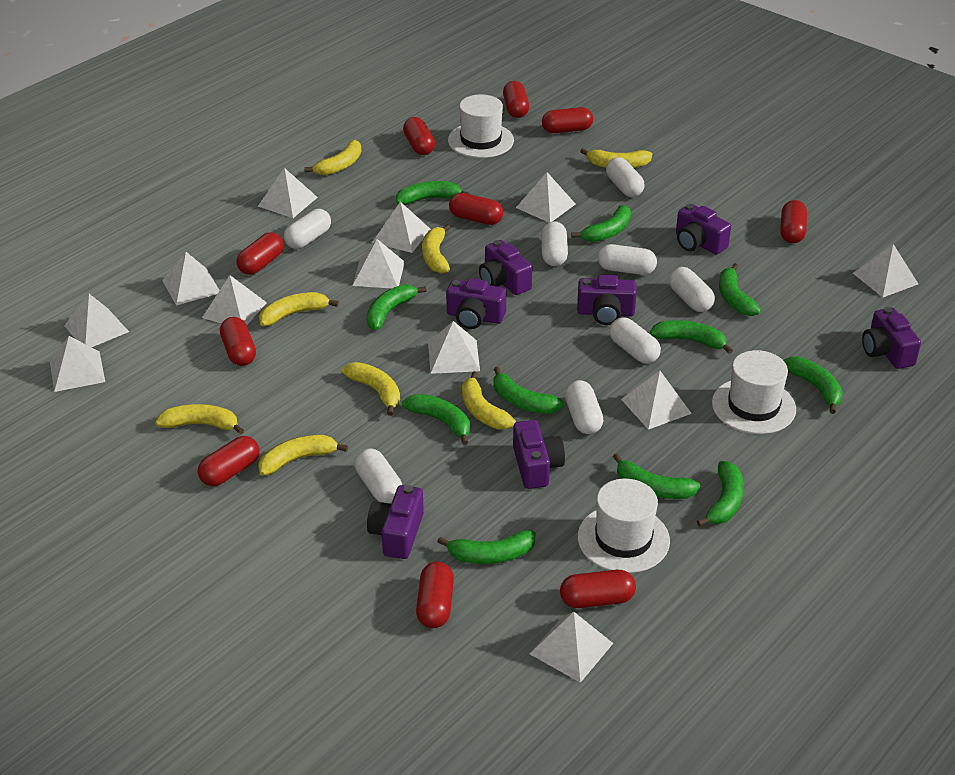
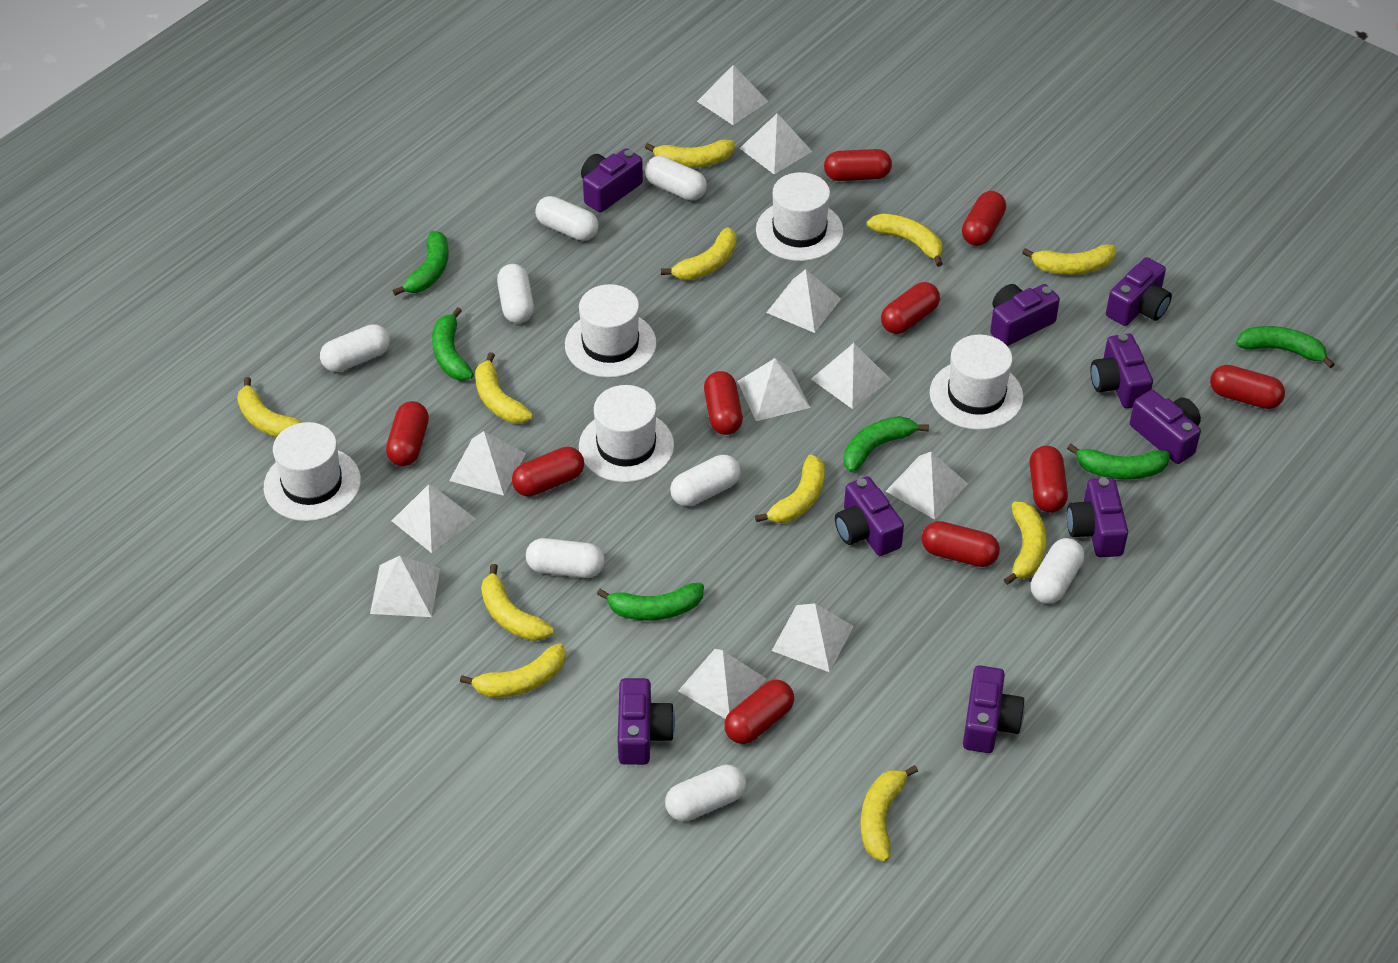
green banana: 11 -> 6
purple camera: 7 -> 9
white hat: 3 -> 5
white pyramid: 12 -> 11
yellow banana: 8 -> 11

